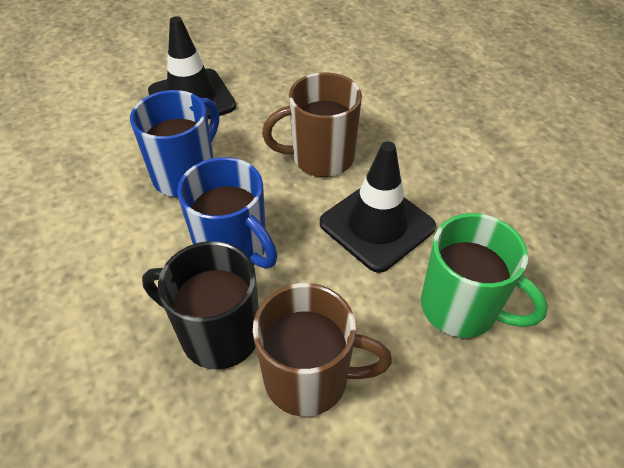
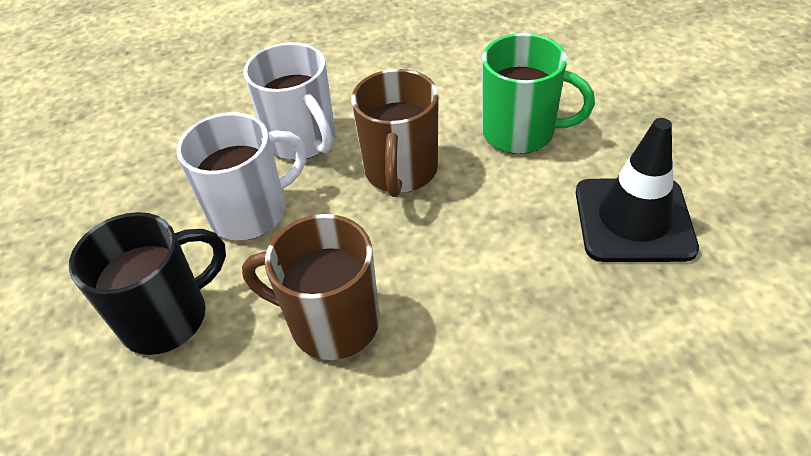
black traffic cone: 2 -> 1
blue mug: 2 -> 0
white mug: 0 -> 2

